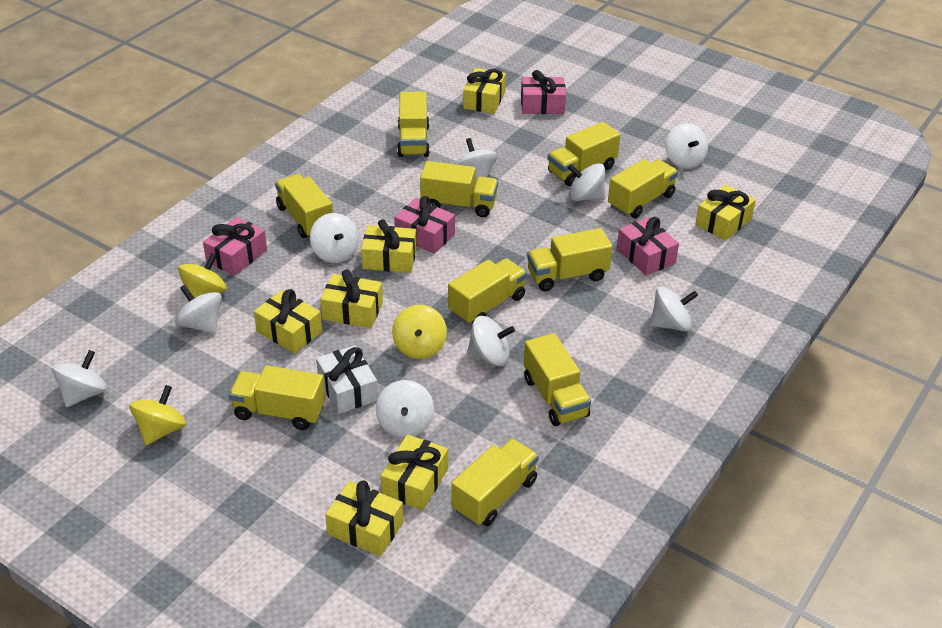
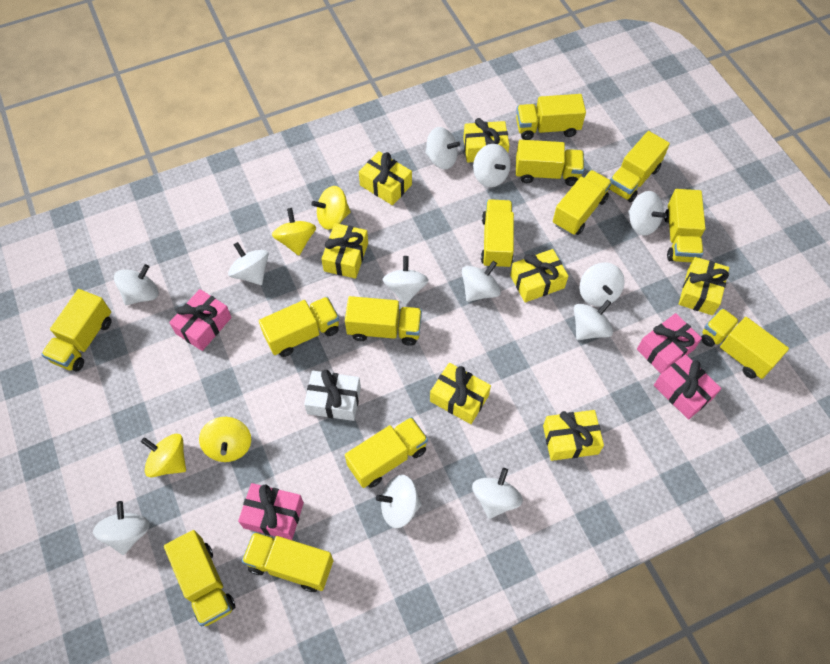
white spinning top: 9 -> 12
yellow spinning top: 3 -> 4
yellow truck: 10 -> 13

